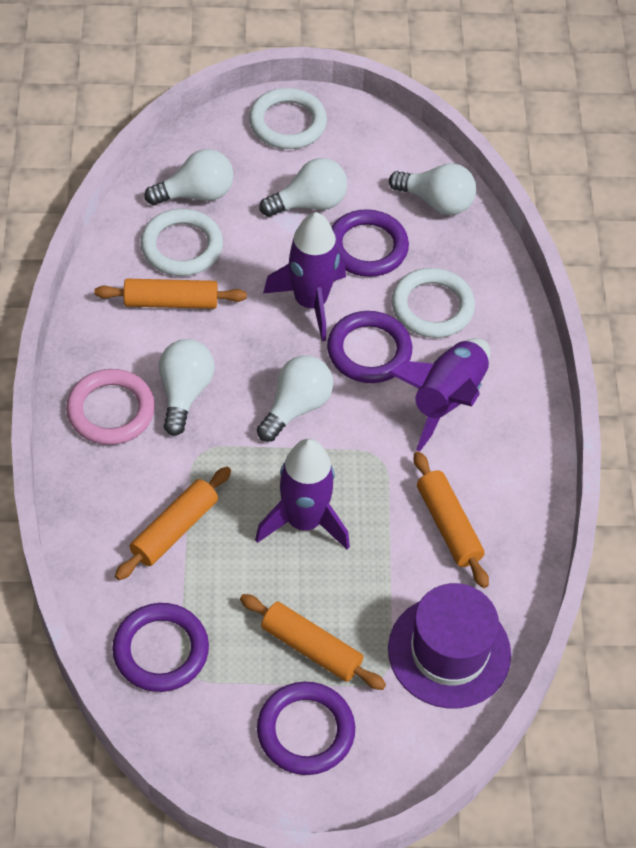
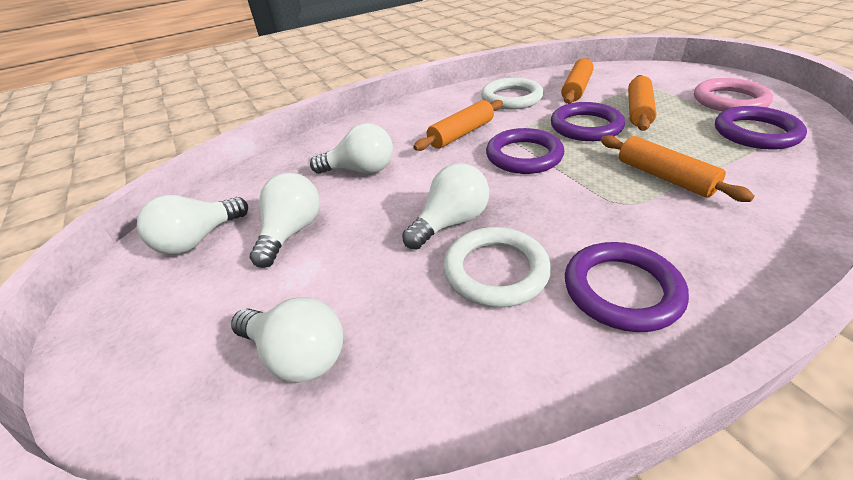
purple hat: 1 -> 0
purple rocket: 3 -> 0
white ring: 3 -> 2

